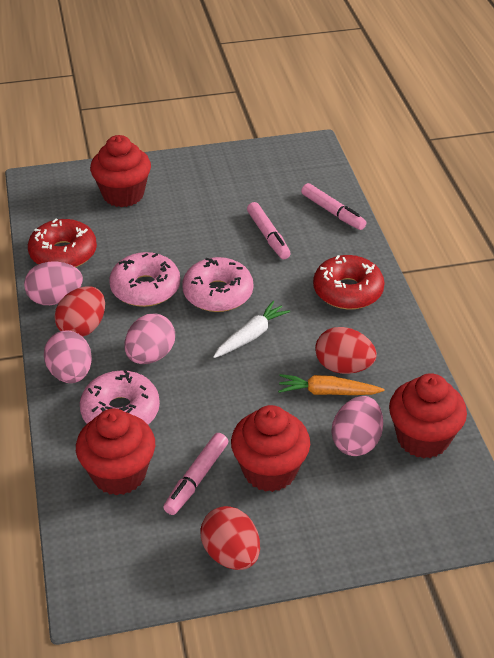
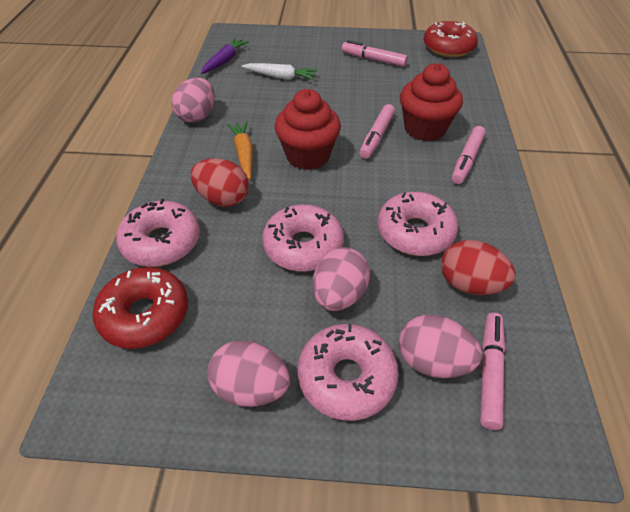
pink donut: 3 -> 4
pink marker: 3 -> 4
purple carrot: 0 -> 1
red cupcake: 4 -> 2
red egg: 3 -> 2

